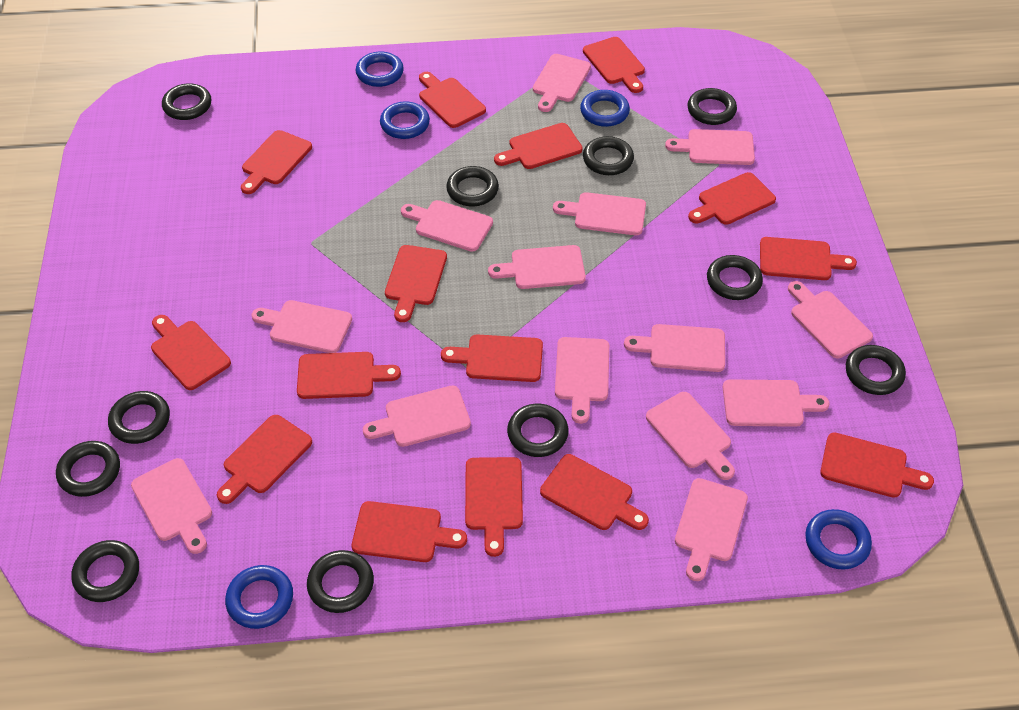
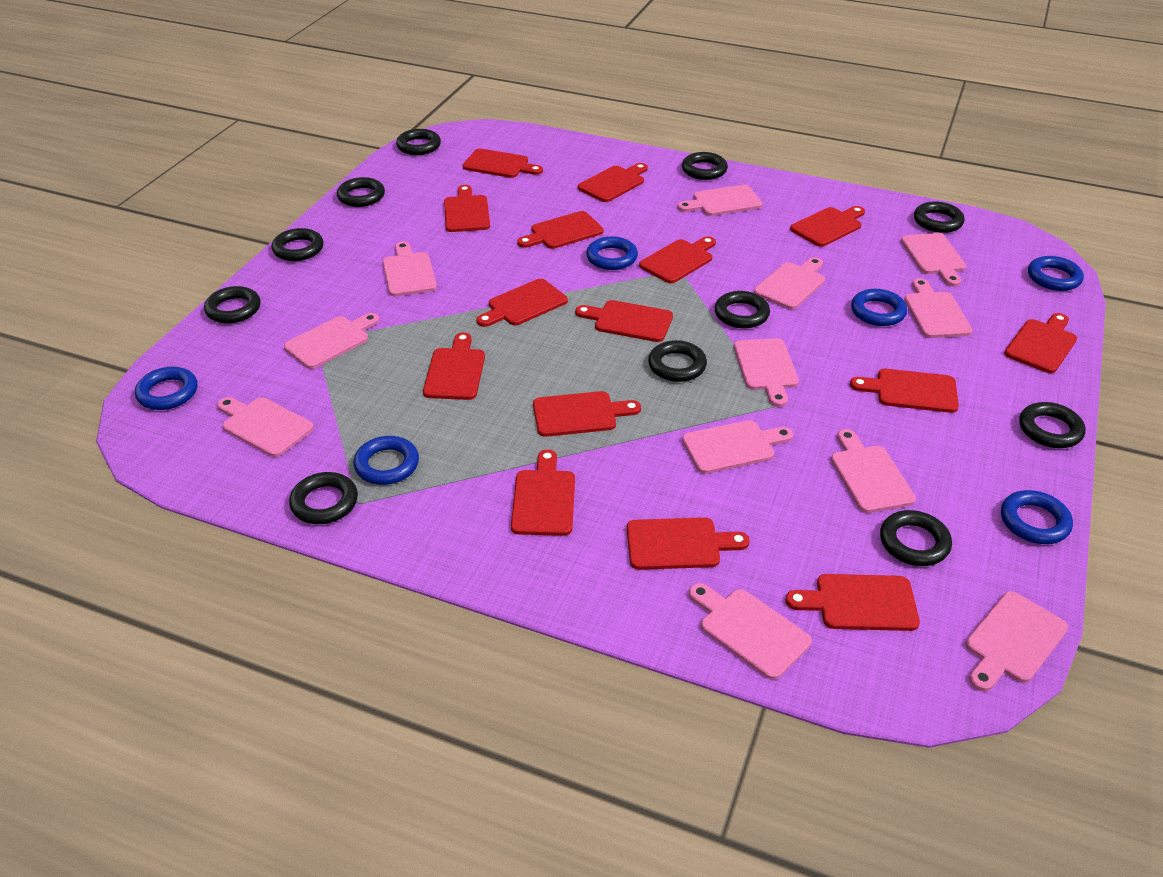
blue ring: 5 -> 6
pink cutting board: 14 -> 12

